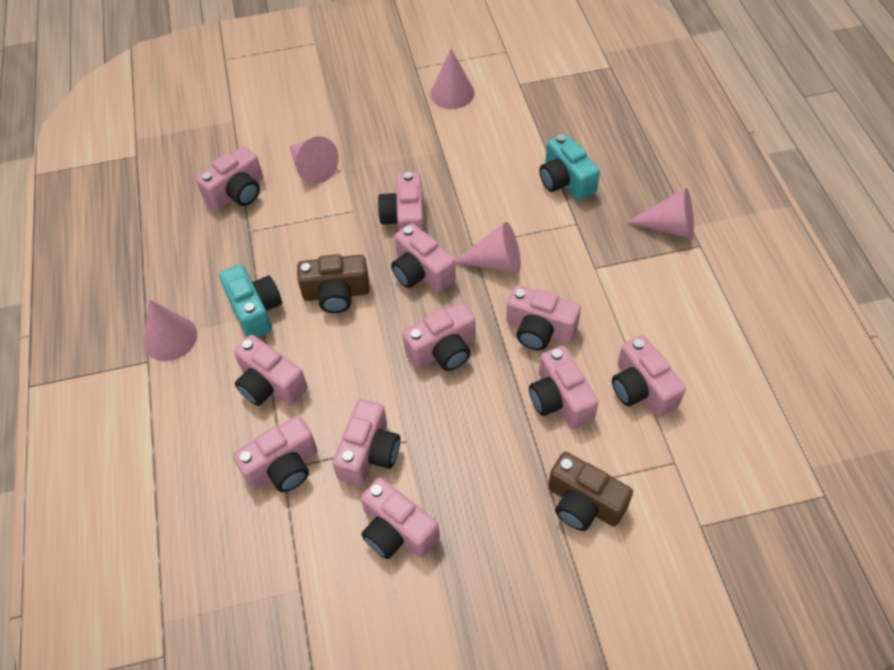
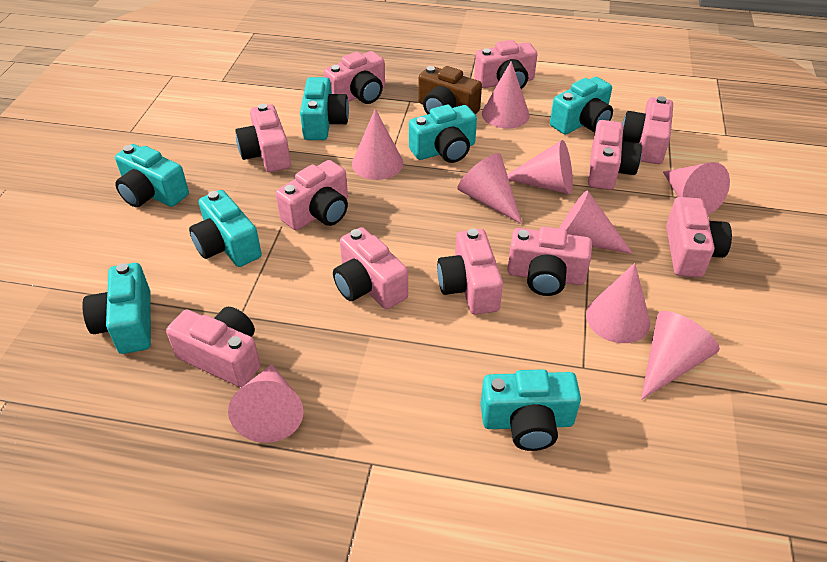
brown camera: 2 -> 1
pink cone: 5 -> 9
turquoise camera: 2 -> 7

